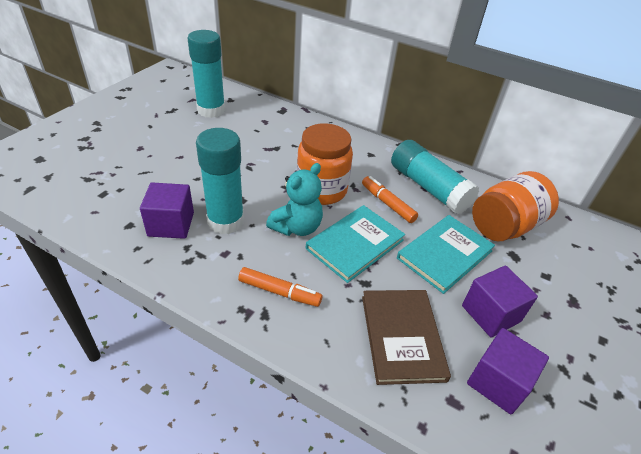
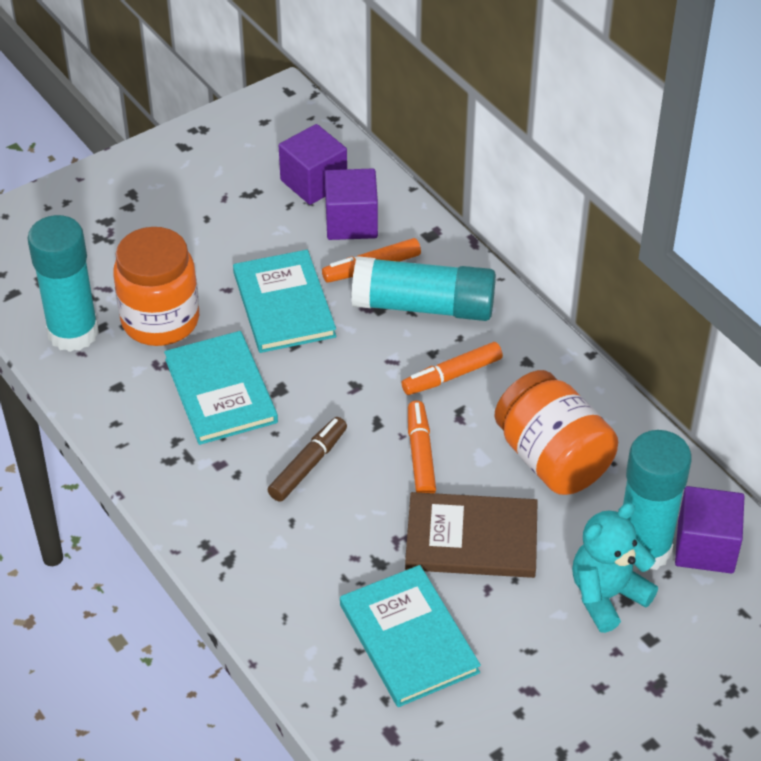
brown marker: 0 -> 1
orange marker: 2 -> 3
turquoise book: 2 -> 3

